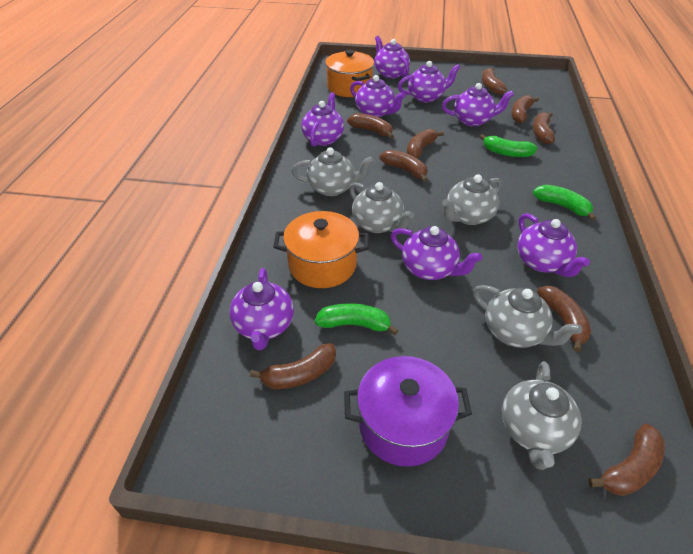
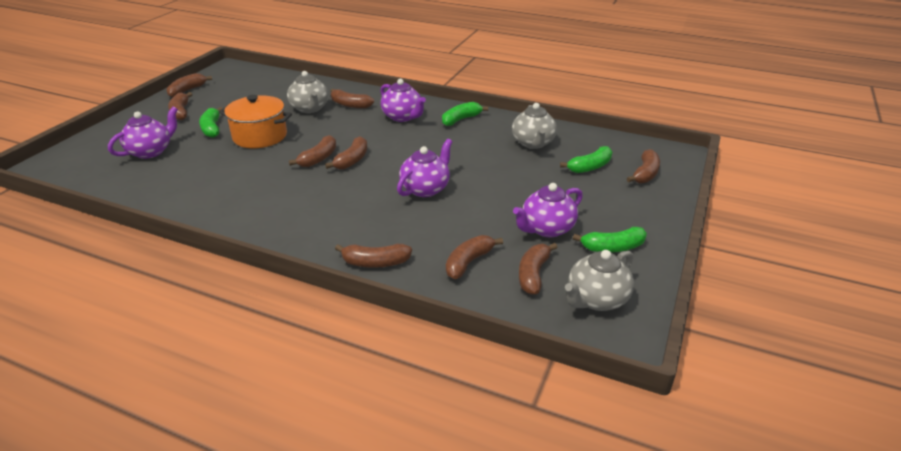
green banana: 3 -> 4
grey teapot: 5 -> 3
orange pot: 2 -> 1
purple pot: 1 -> 0
purple teapot: 8 -> 4

